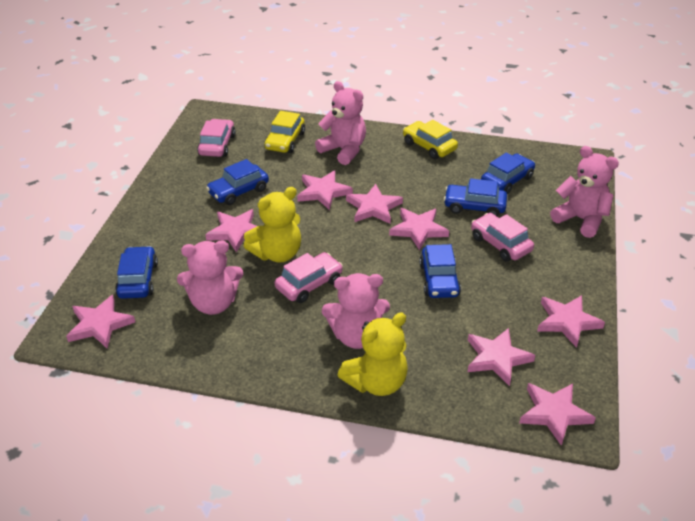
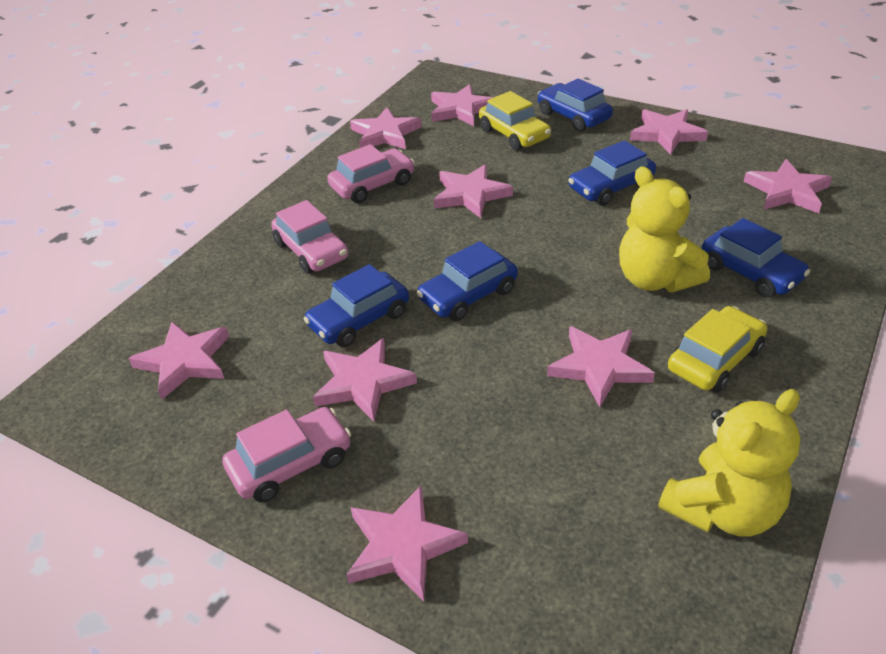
pink star: 8 -> 9
pink teddy bear: 4 -> 0

